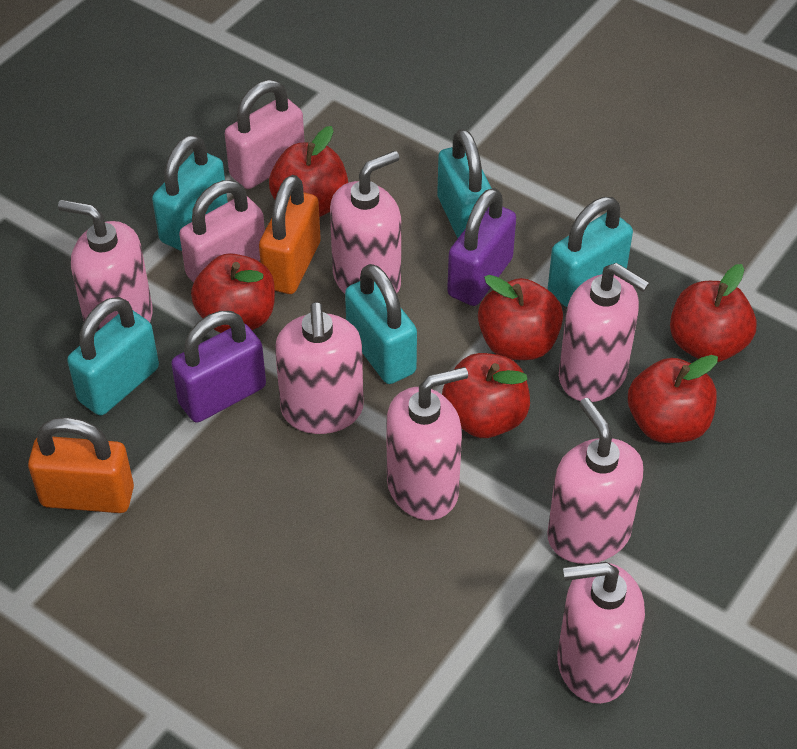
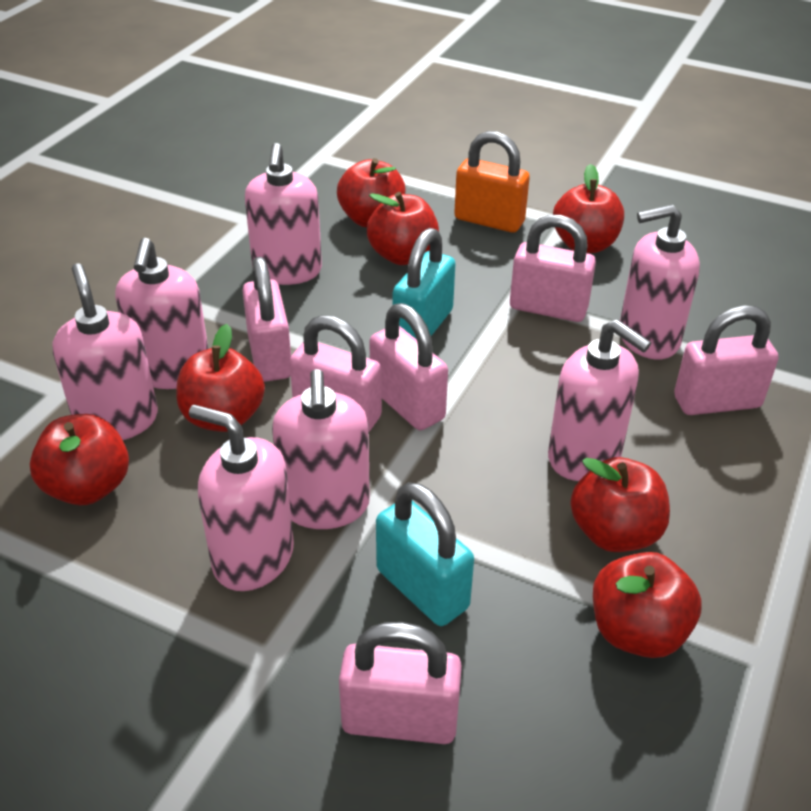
orange padlock: 2 -> 1
pink padlock: 2 -> 6
purple padlock: 2 -> 0
red apple: 6 -> 7
turquoise padlock: 5 -> 2

